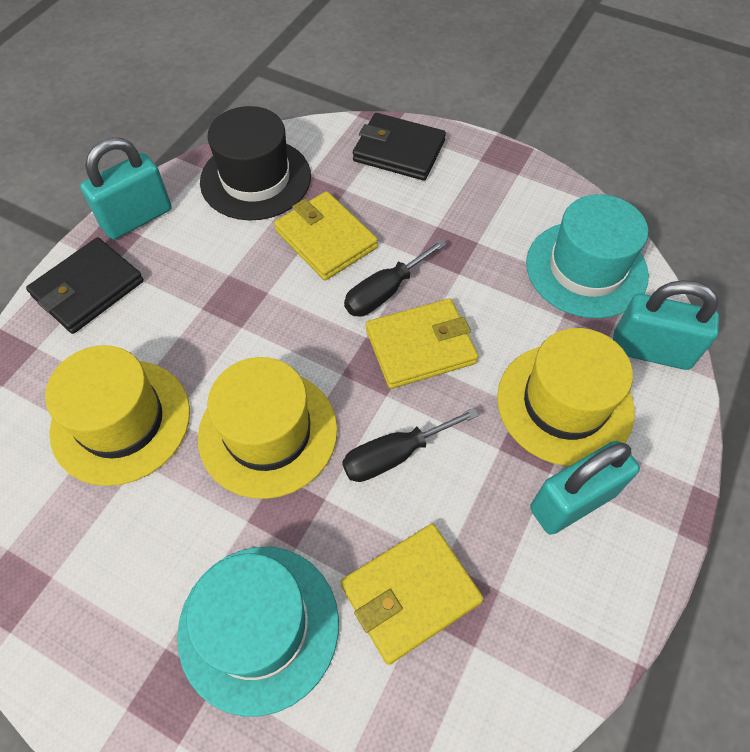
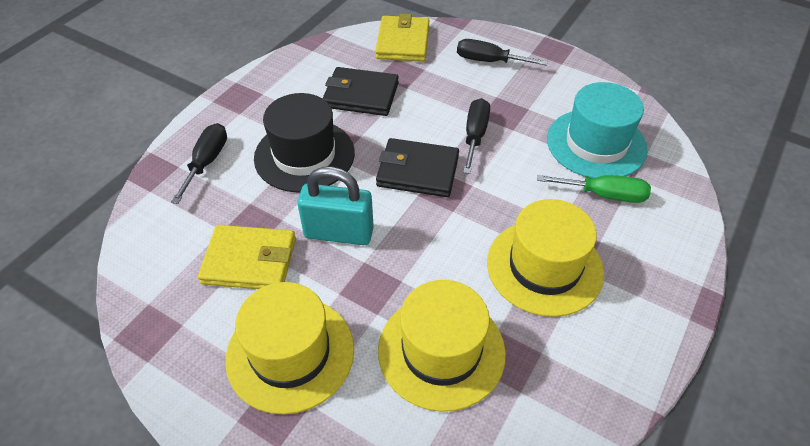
black screwdriver: 2 -> 3
green screwdriver: 0 -> 1
turquoise hat: 2 -> 1
turquoise padlock: 3 -> 1
yellow wallet: 3 -> 2

